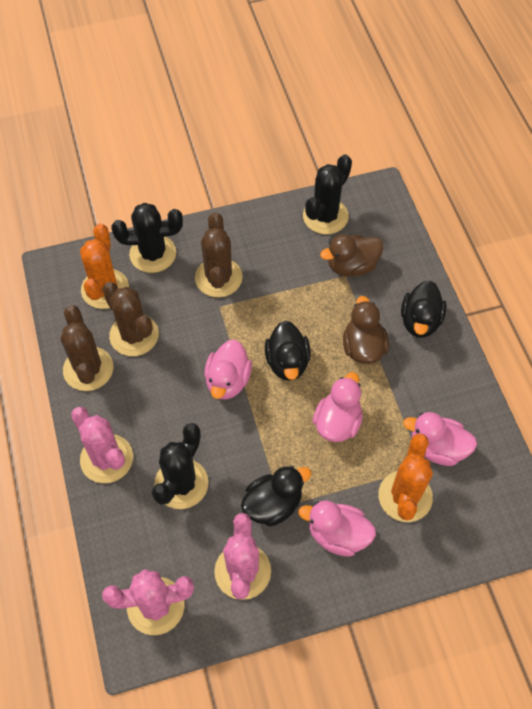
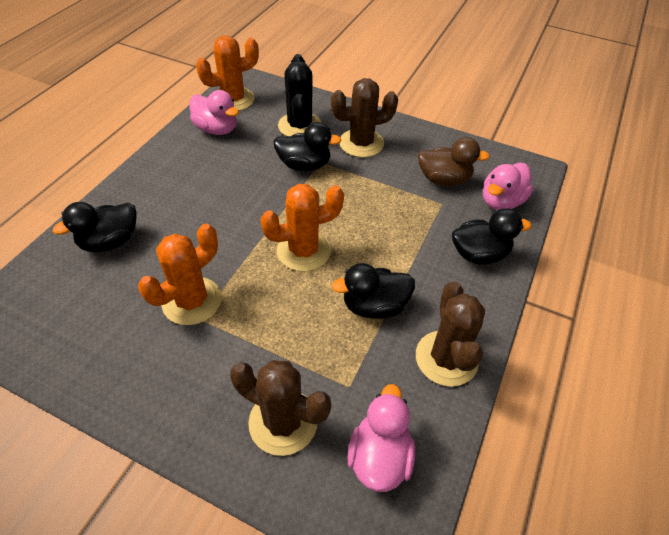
black cactus: 3 -> 1
black duck: 3 -> 4
brown duck: 2 -> 1
orange cactus: 2 -> 3
pink cactus: 3 -> 0
pink duck: 4 -> 3

